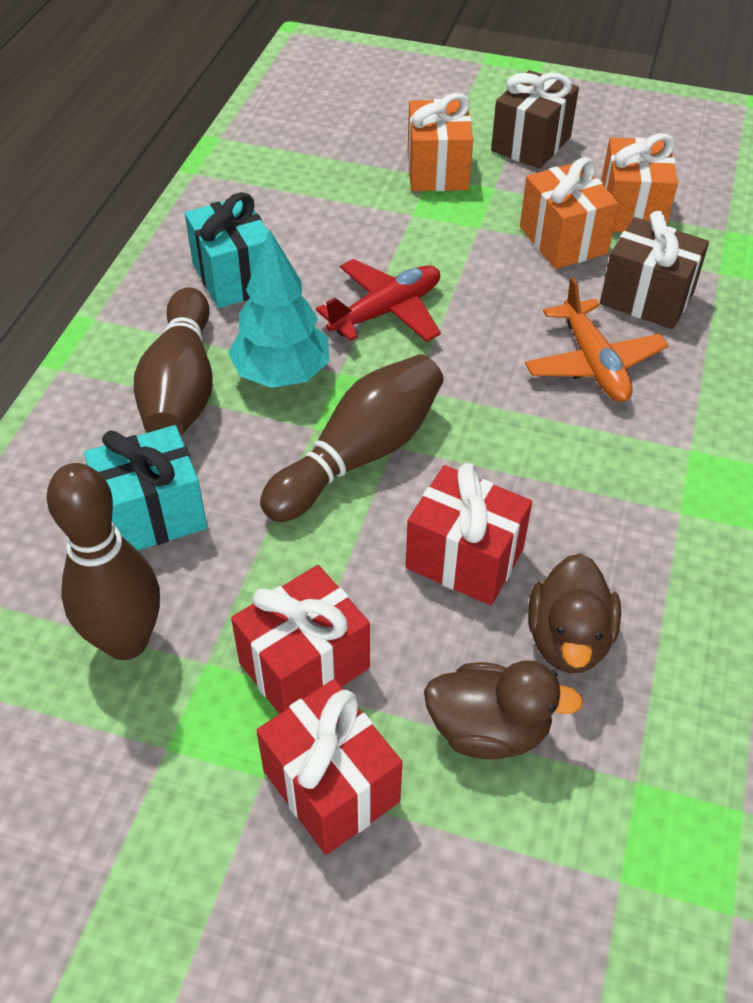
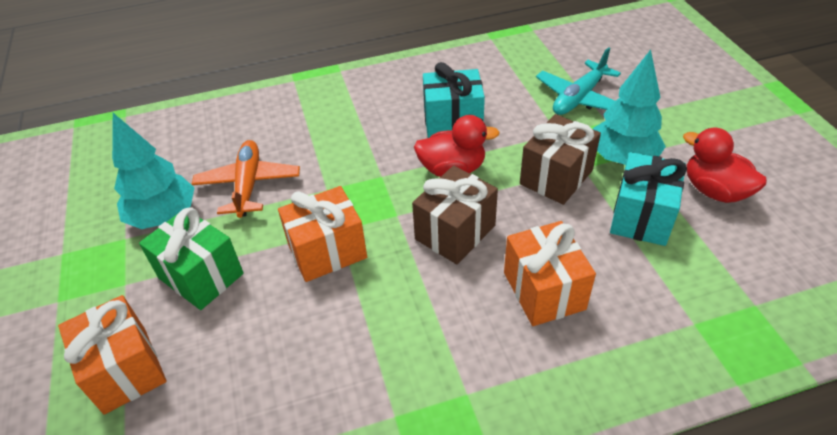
brown bowling pin: 3 -> 0
brown duck: 2 -> 0
green gift: 0 -> 1
red duck: 0 -> 2
red gift: 3 -> 0
red plane: 1 -> 0
turquoise plane: 0 -> 1
turquoise tree: 1 -> 2

